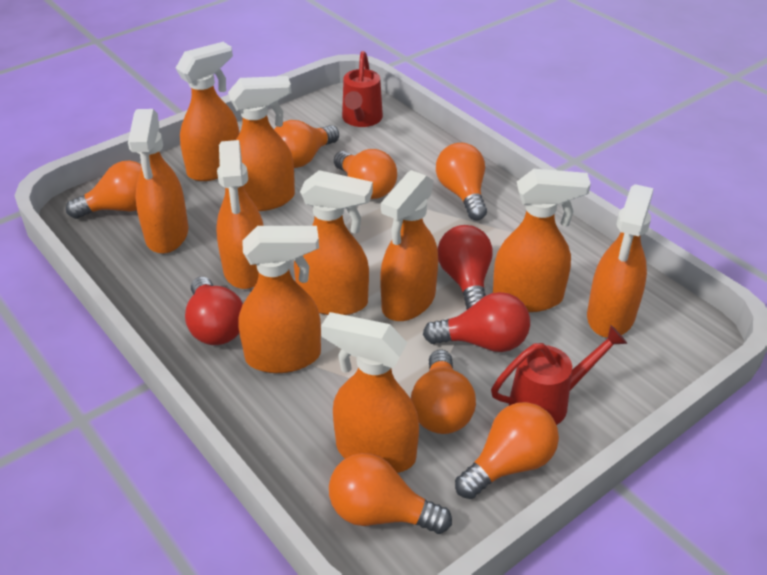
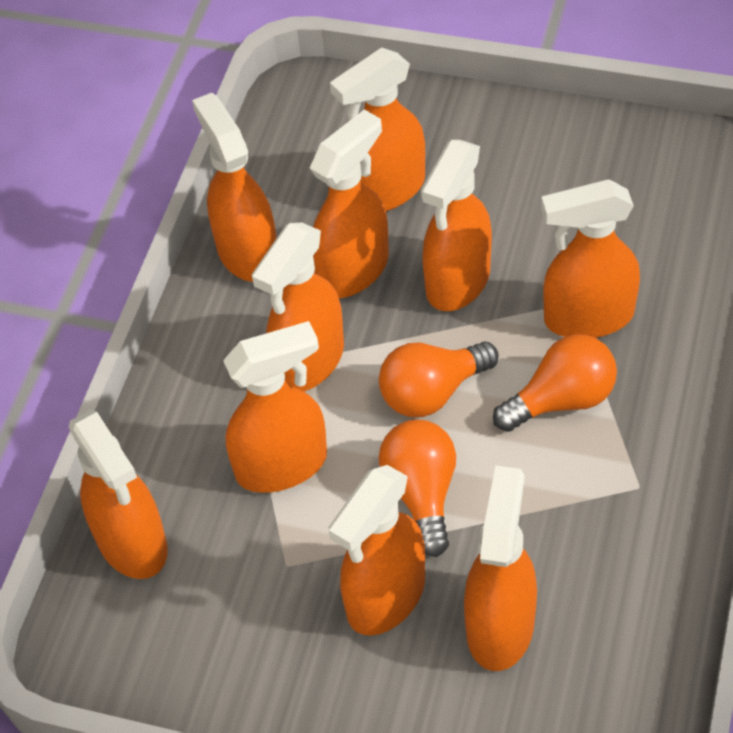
orange light bulb: 7 -> 3
red light bulb: 3 -> 0
red watering can: 2 -> 0

